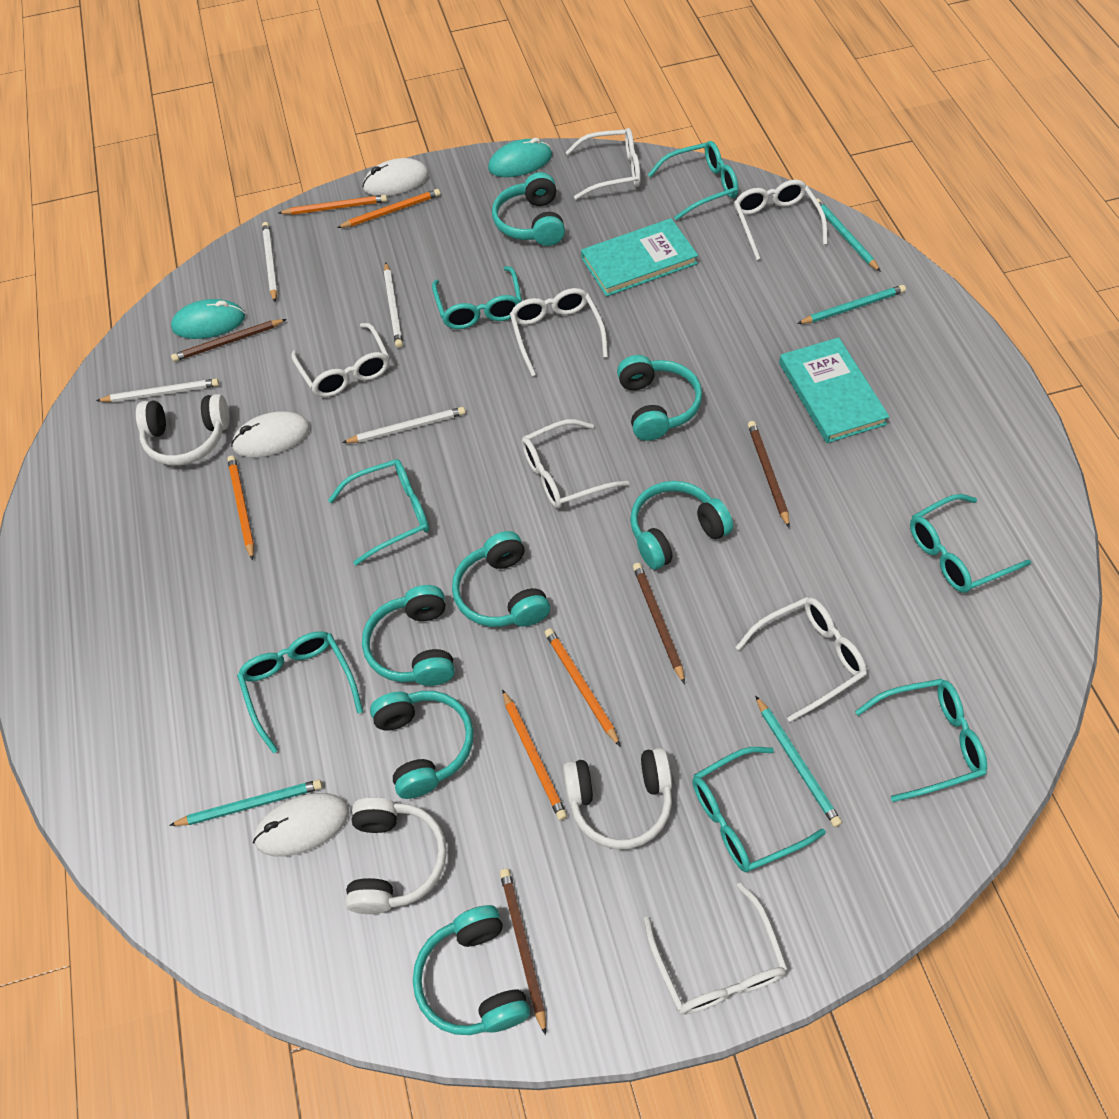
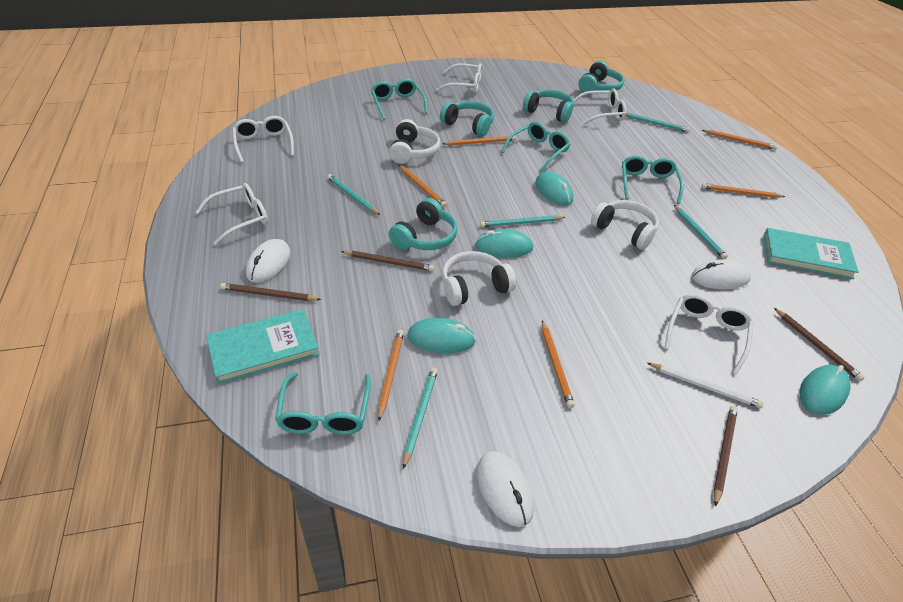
orange pencil: 5 -> 6
turquoise glasses: 7 -> 4
turquoise headphones: 7 -> 4
turquoise mouse: 2 -> 4
turquoise pencil: 4 -> 5
white glasses: 7 -> 5
white pencil: 4 -> 1

